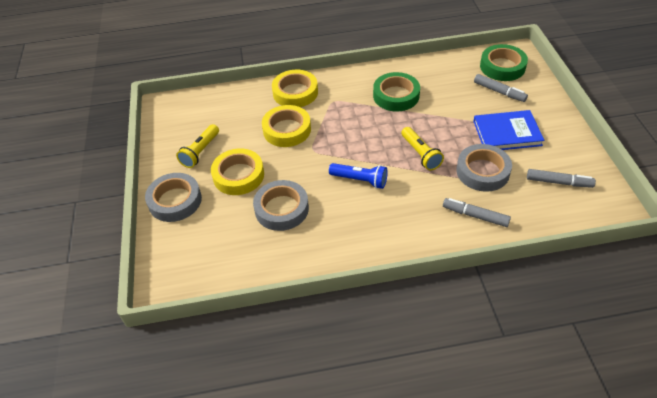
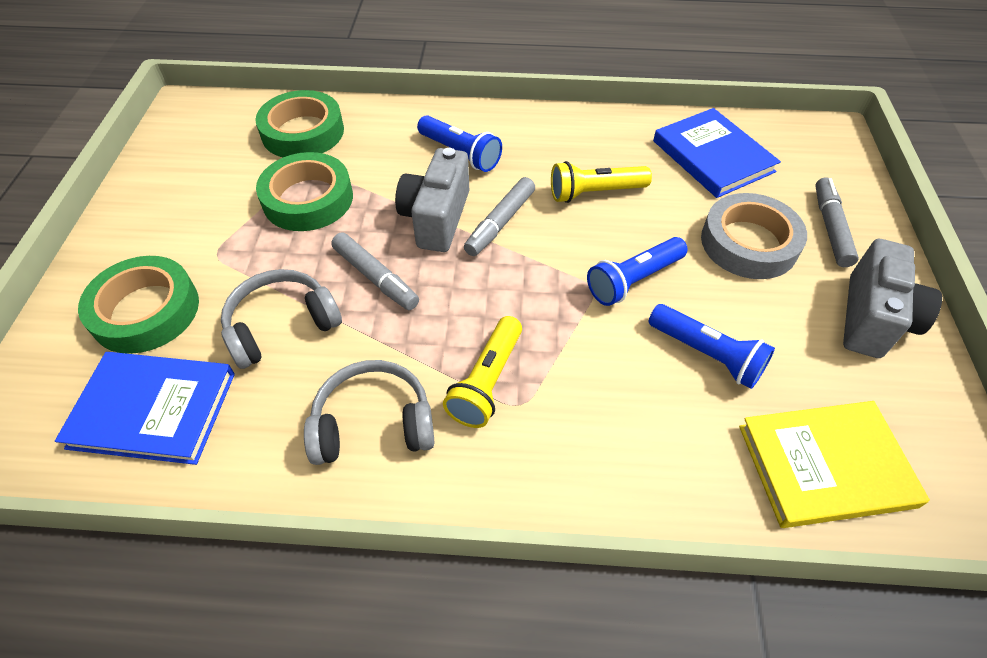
blue book: 1 -> 2
blue flashlight: 1 -> 3
green tape: 2 -> 3
grey camera: 0 -> 2
grey headphones: 0 -> 2
grey tape: 3 -> 1
yellow book: 0 -> 1
yellow tape: 3 -> 0

